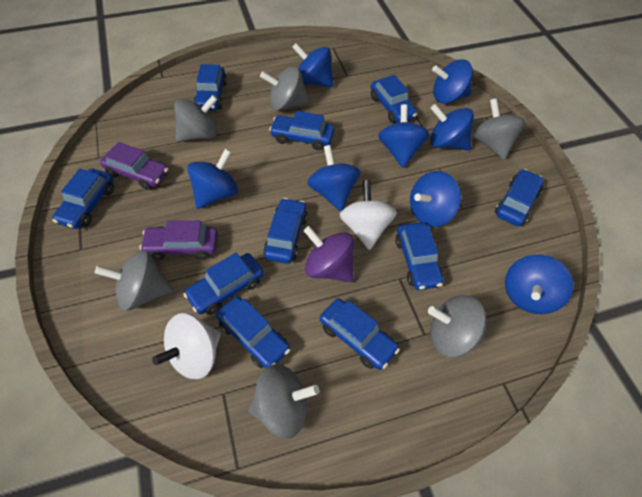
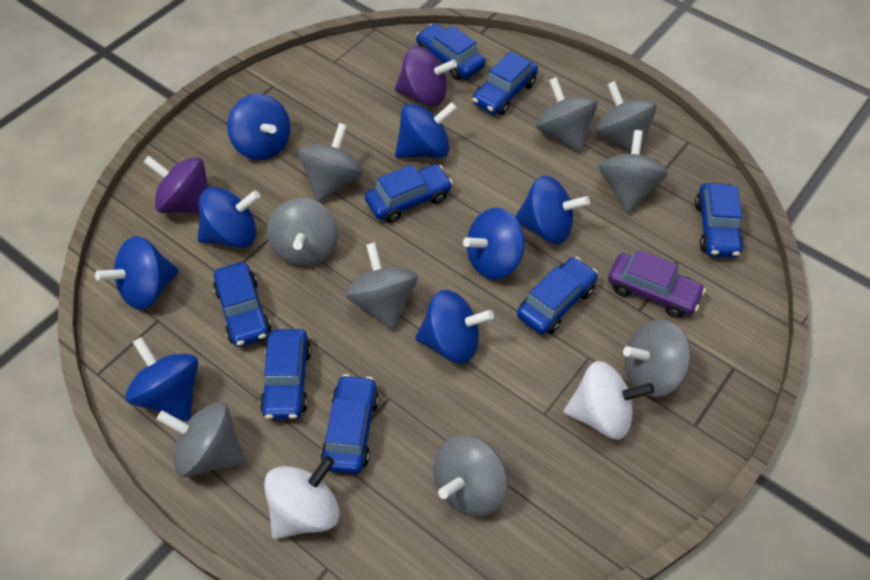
blue car: 10 -> 8
grey spinning top: 6 -> 9
purple car: 2 -> 1
purple spinning top: 1 -> 2

